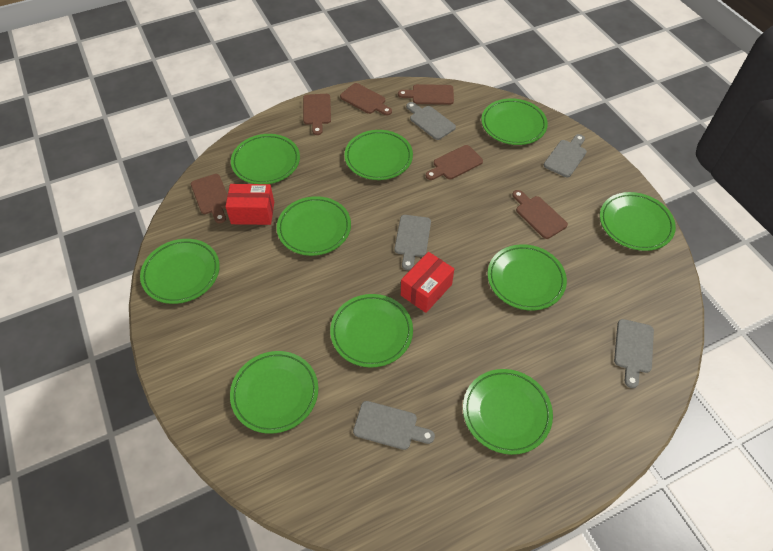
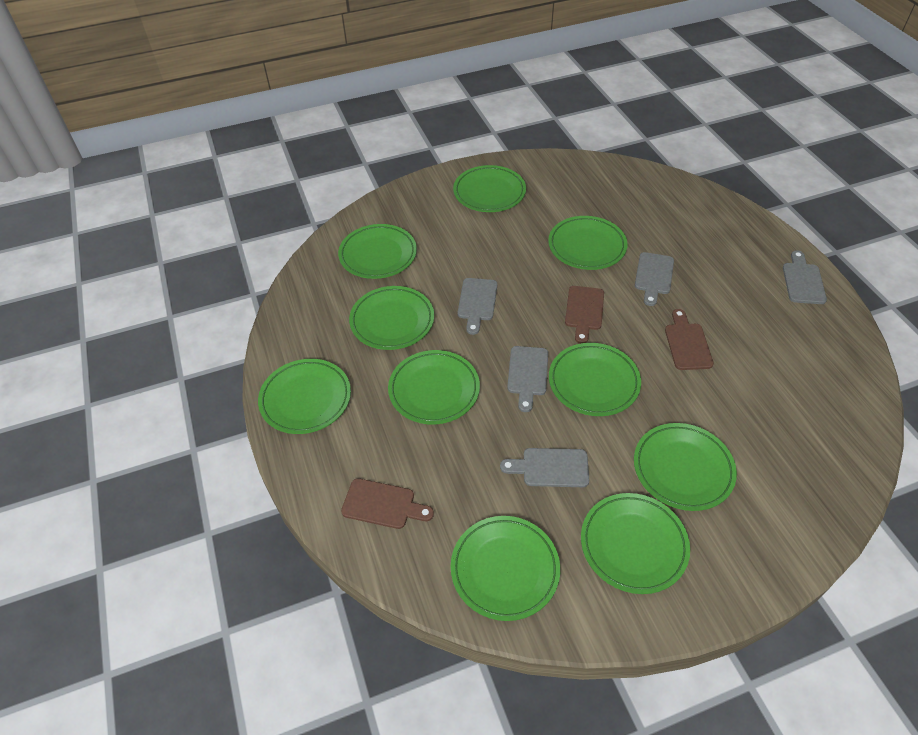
brown cutting board: 6 -> 3
red box: 2 -> 0

